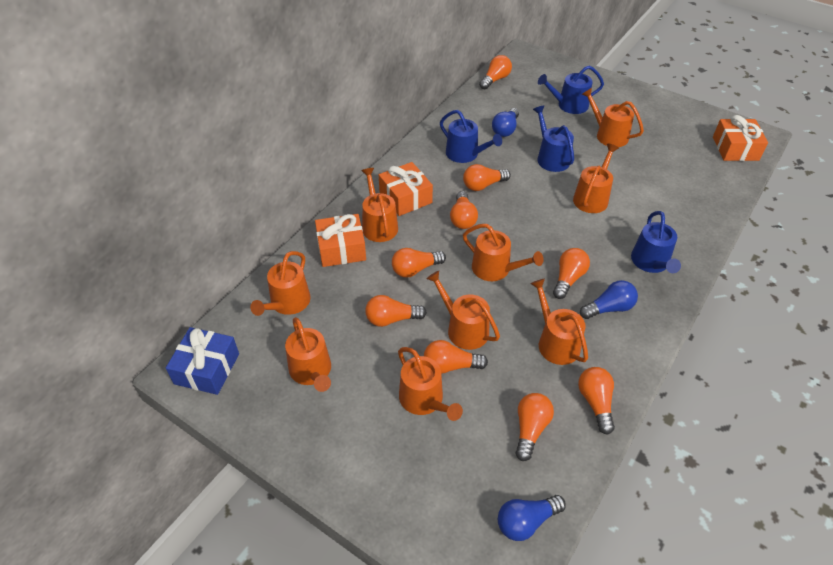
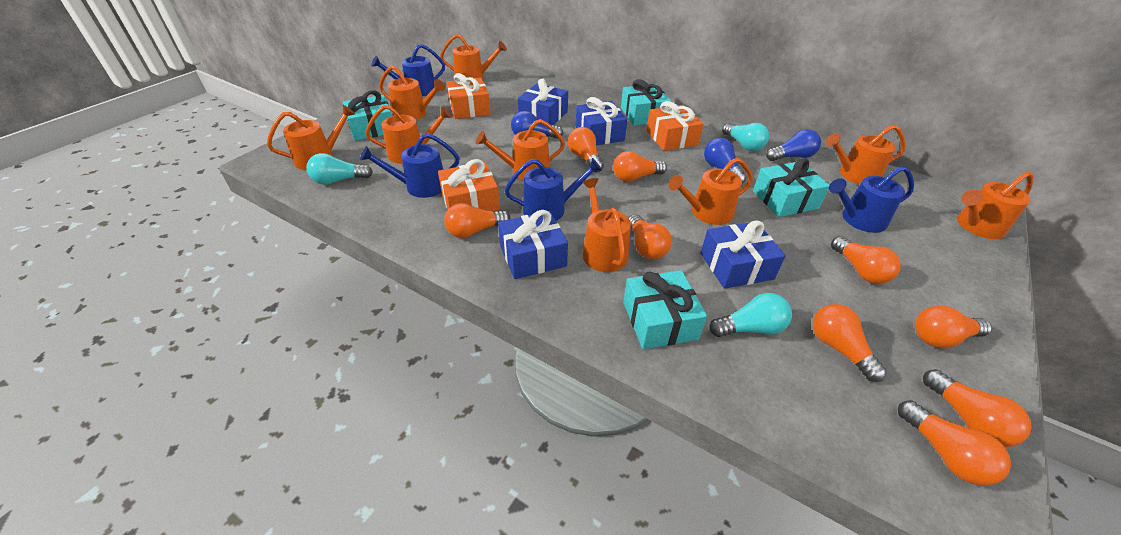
blue gift: 1 -> 4
turquoise gift: 0 -> 4
turquoise light bulb: 0 -> 3

